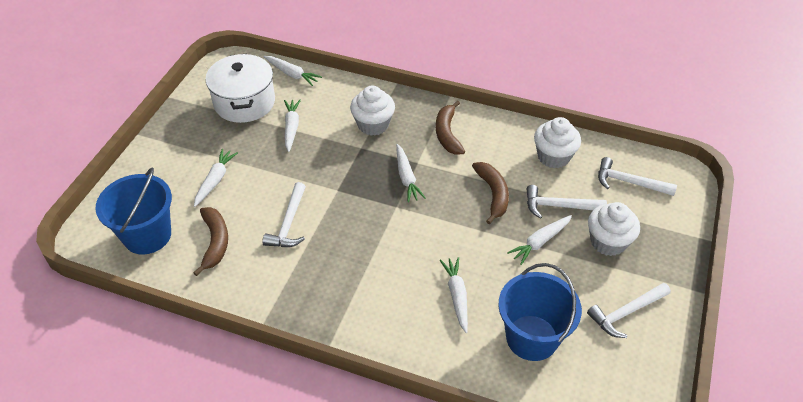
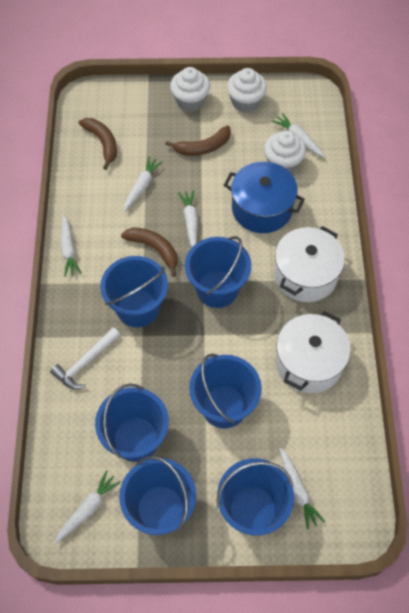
blue bucket: 2 -> 6
blue pot: 0 -> 1
white hammer: 4 -> 1
white pot: 1 -> 2

